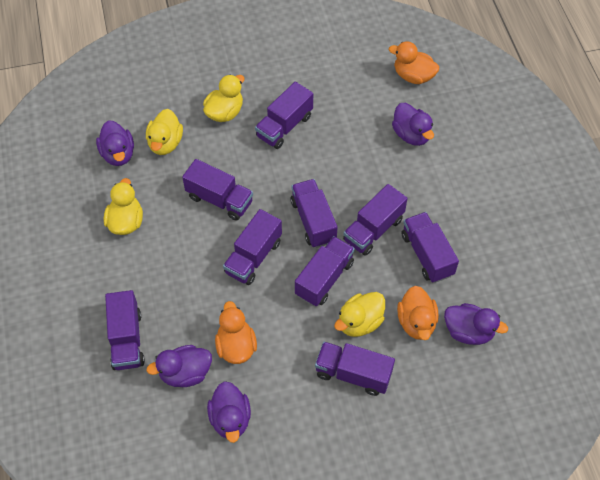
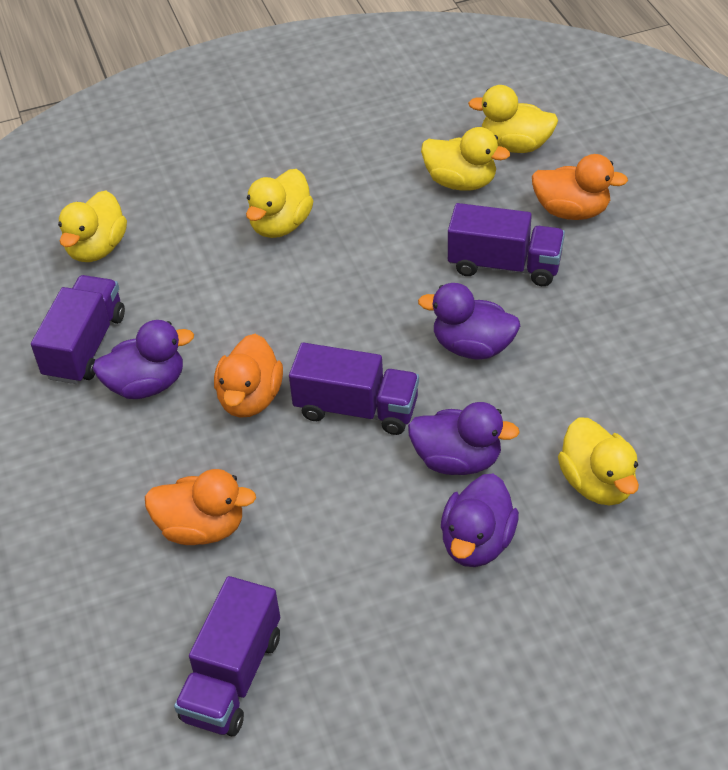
purple duck: 5 -> 4
purple truck: 9 -> 4
yellow duck: 4 -> 5

